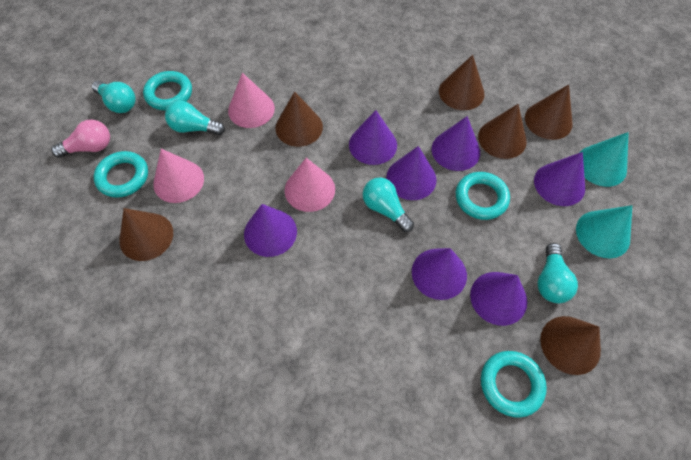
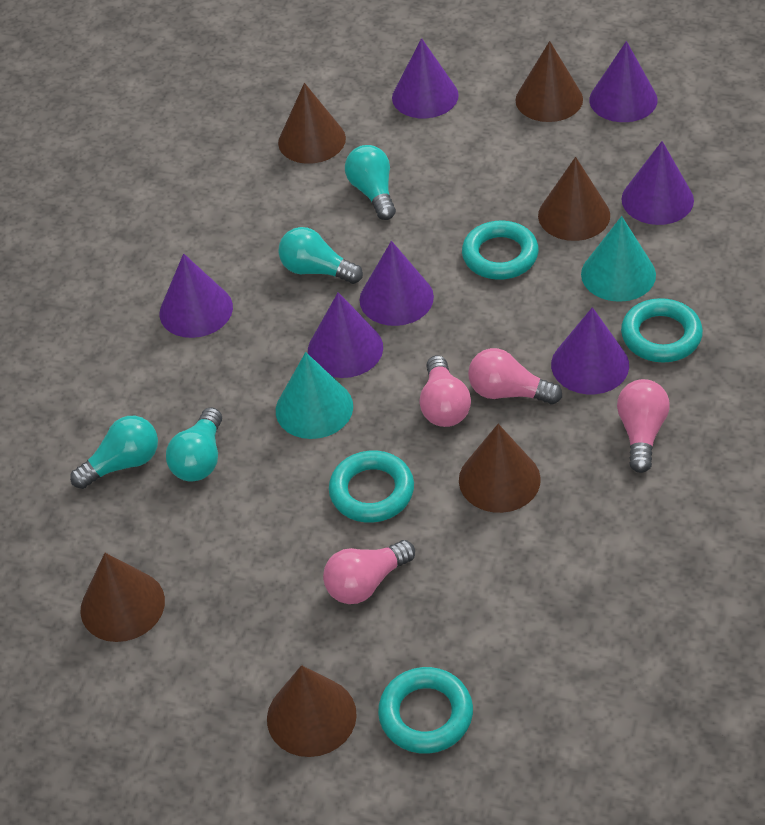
pink cone: 3 -> 0
pink light bulb: 1 -> 4

